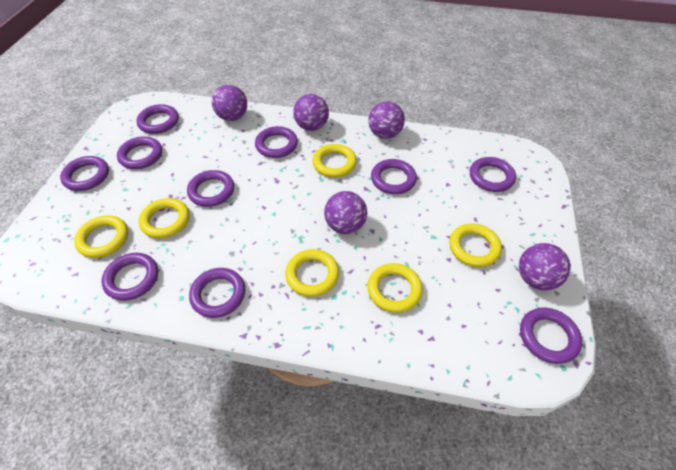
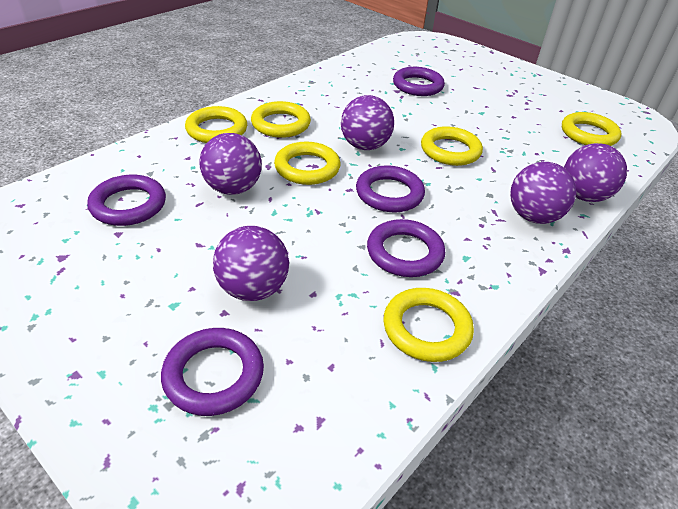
purple ring: 10 -> 5

